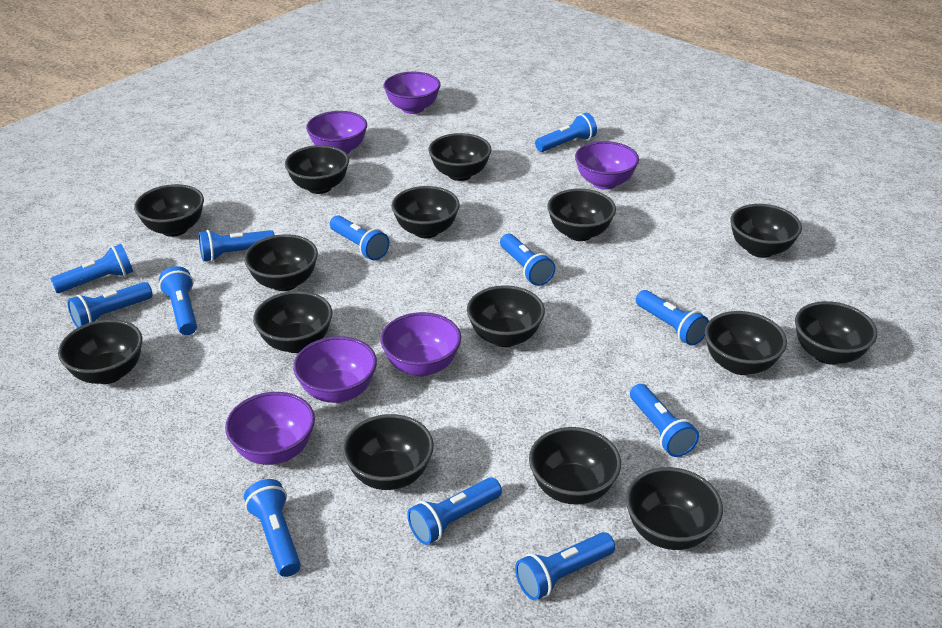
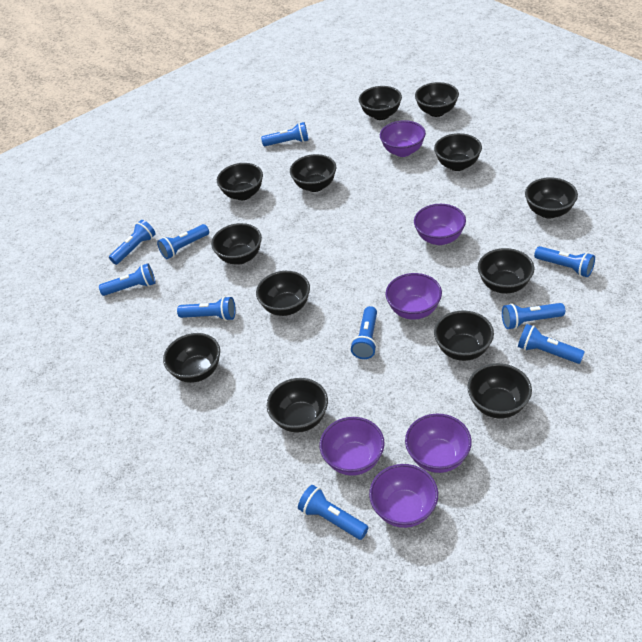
black bowl: 15 -> 13
blue flashlight: 12 -> 10

